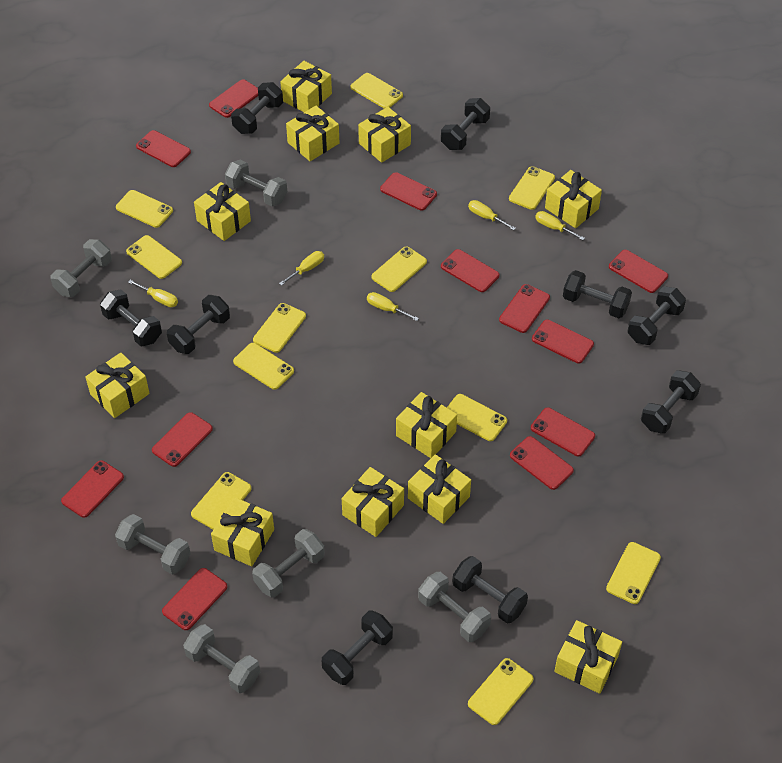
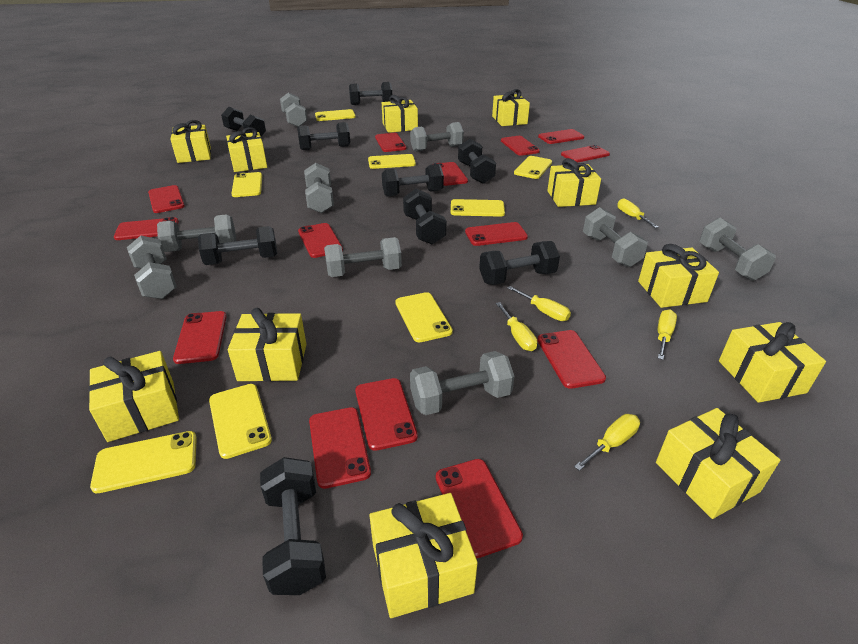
grey dumbbell: 6 -> 9
red phone: 12 -> 14
yellow phone: 11 -> 8

